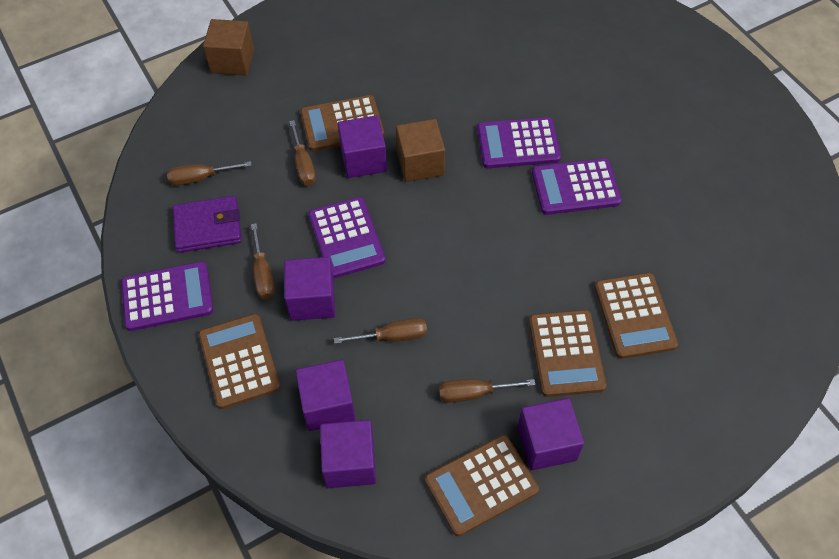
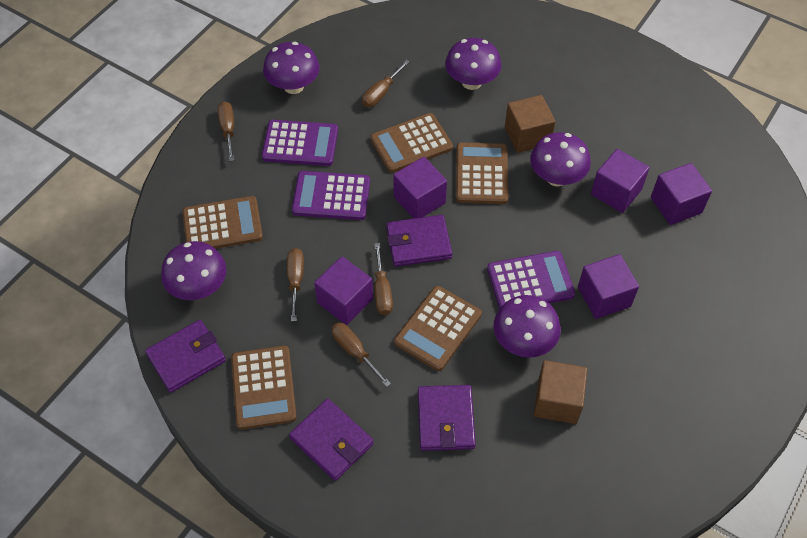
purple calculator: 4 -> 3
purple mushroom: 0 -> 5
purple wallet: 1 -> 4

